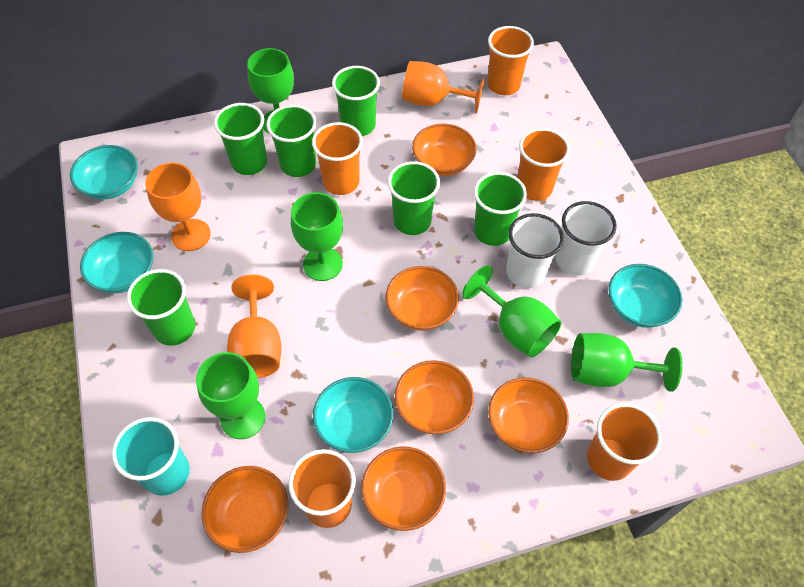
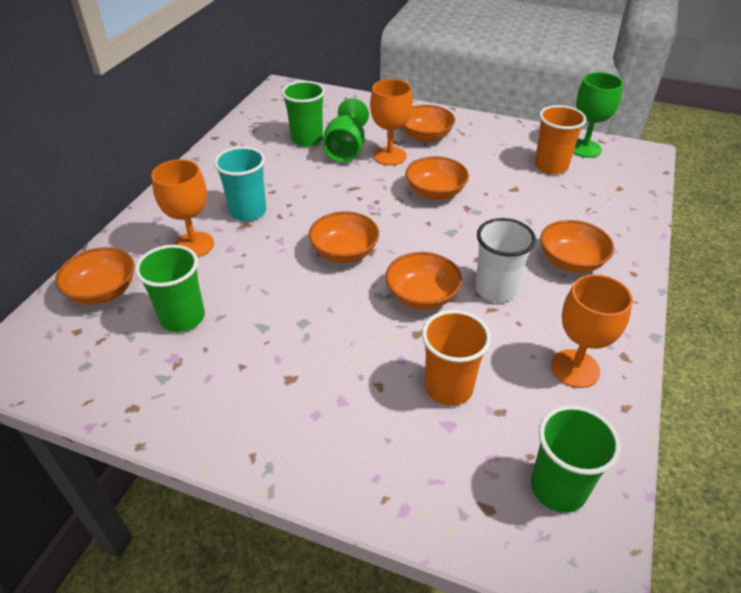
green cup: 6 -> 3
green goblet: 5 -> 2
orange cup: 5 -> 2
turquoise bowl: 4 -> 0
white cup: 2 -> 1

